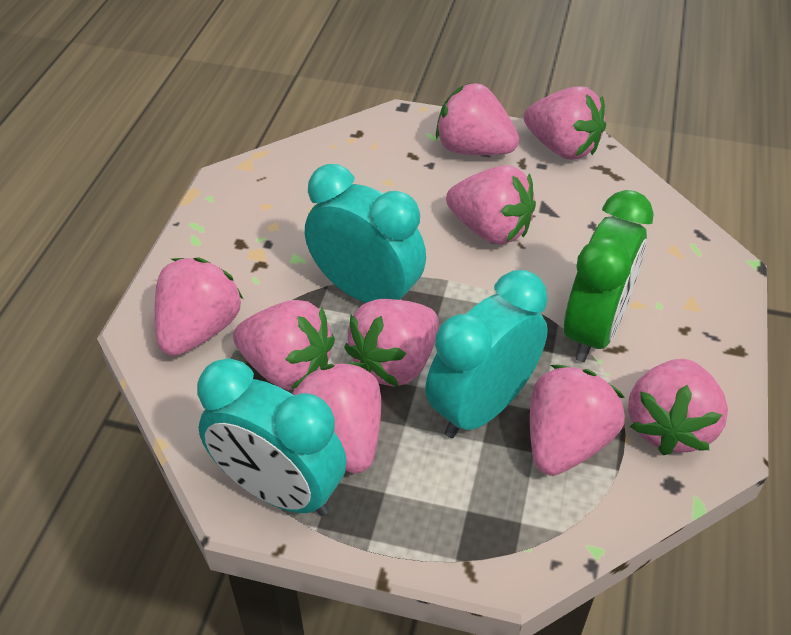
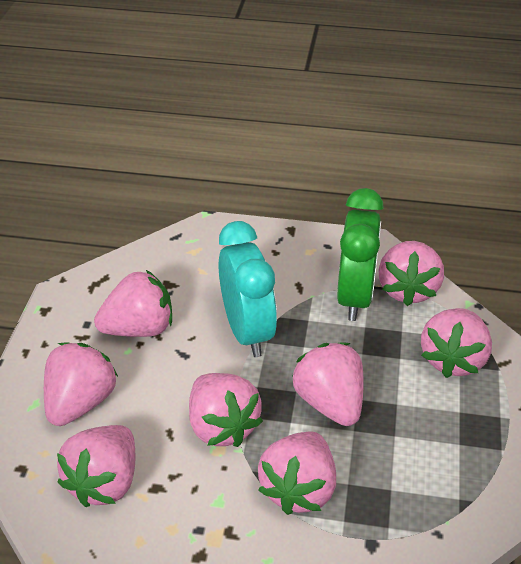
pink strawberry: 9 -> 8
turquoise clock: 3 -> 1

